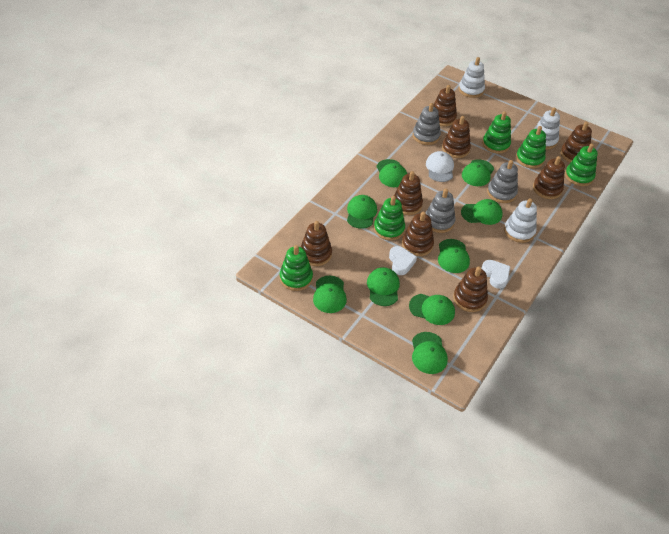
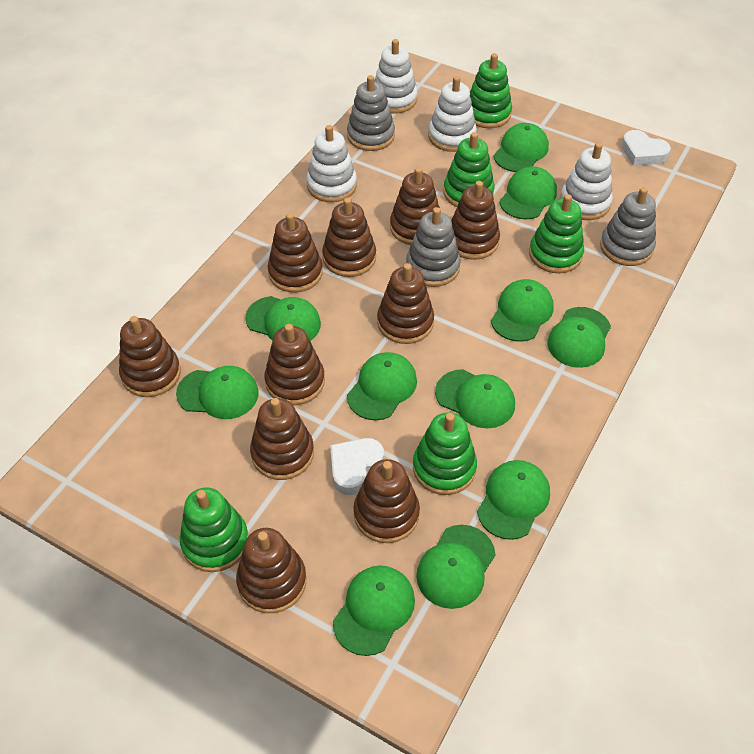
brown stacking toy: 8 -> 10
green cap: 9 -> 11
white cap: 1 -> 0
white stacking toy: 3 -> 4

